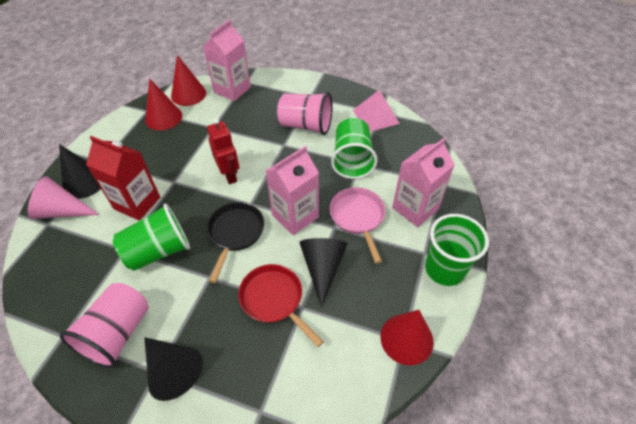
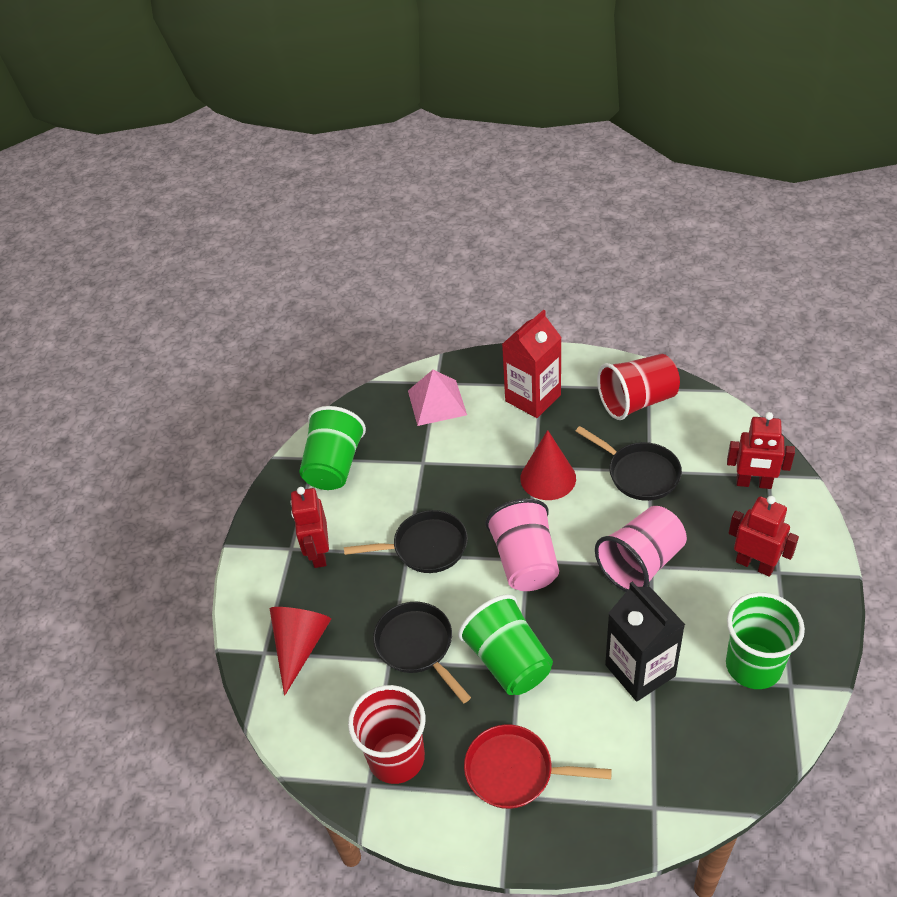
black carton: 0 -> 1
black cone: 3 -> 0
black pan: 1 -> 3
pink carton: 3 -> 0
pink cone: 1 -> 0
pink pan: 1 -> 0
red cone: 3 -> 2
red cup: 0 -> 2
red robot: 1 -> 3

